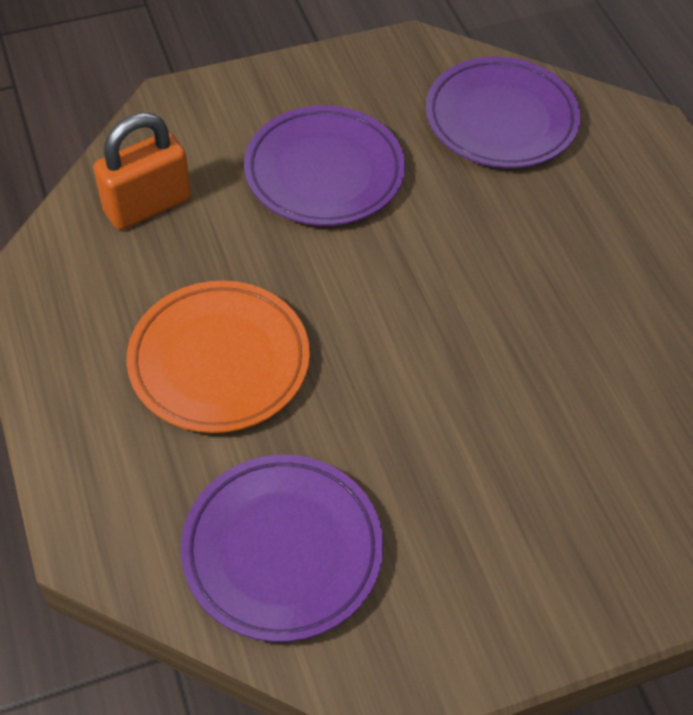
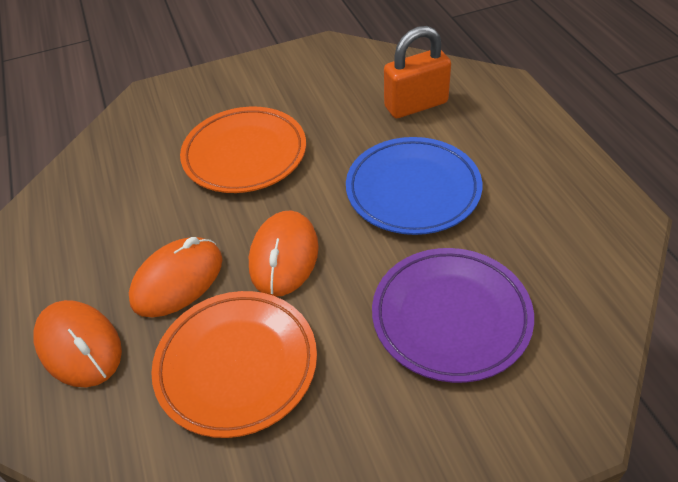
blue plate: 0 -> 1
orange mouse: 0 -> 3
orange plate: 1 -> 2
purple plate: 3 -> 1

